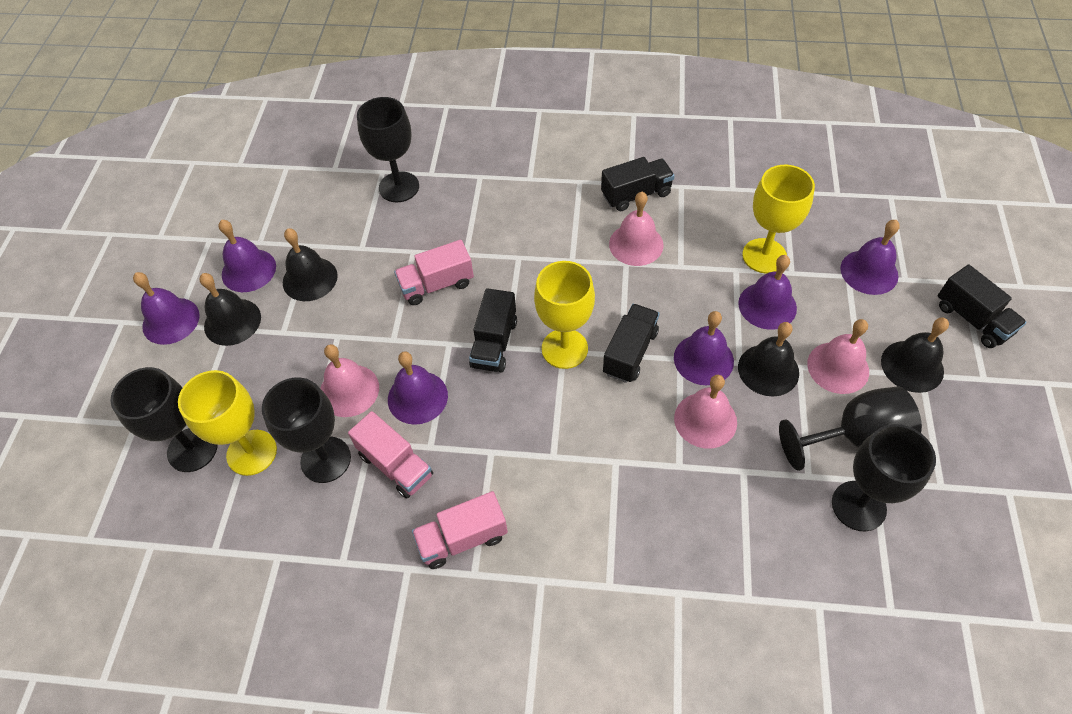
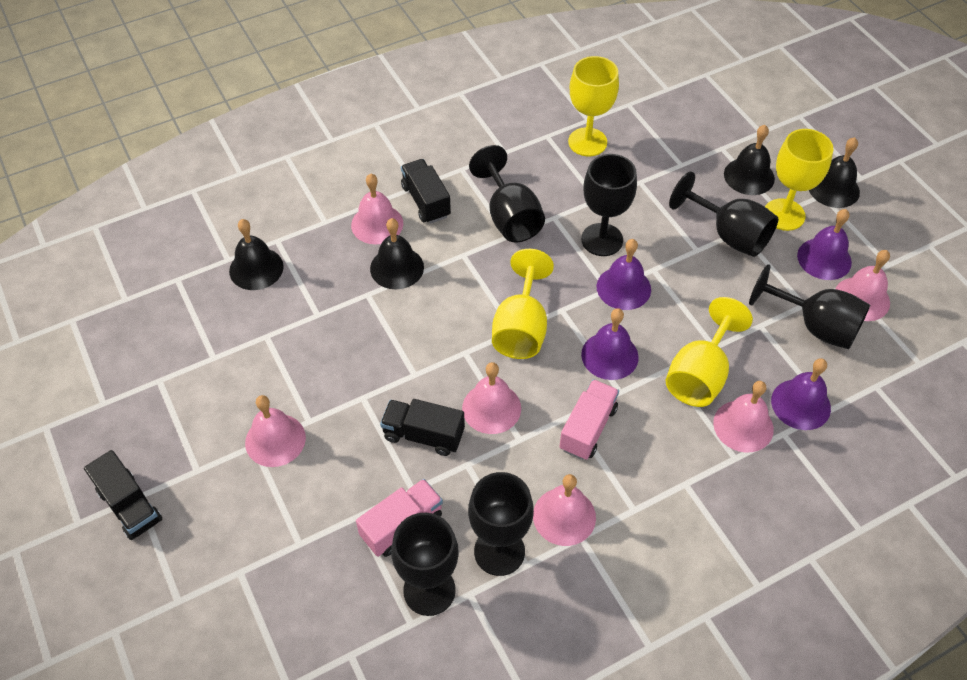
black goblet: 5 -> 6
black truck: 4 -> 3
pink bell: 4 -> 6
pink truck: 3 -> 2
purple bell: 6 -> 4
yellow goblet: 3 -> 4

